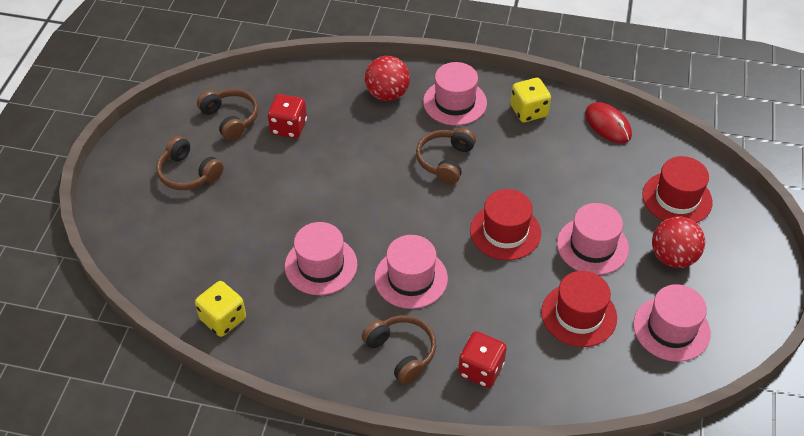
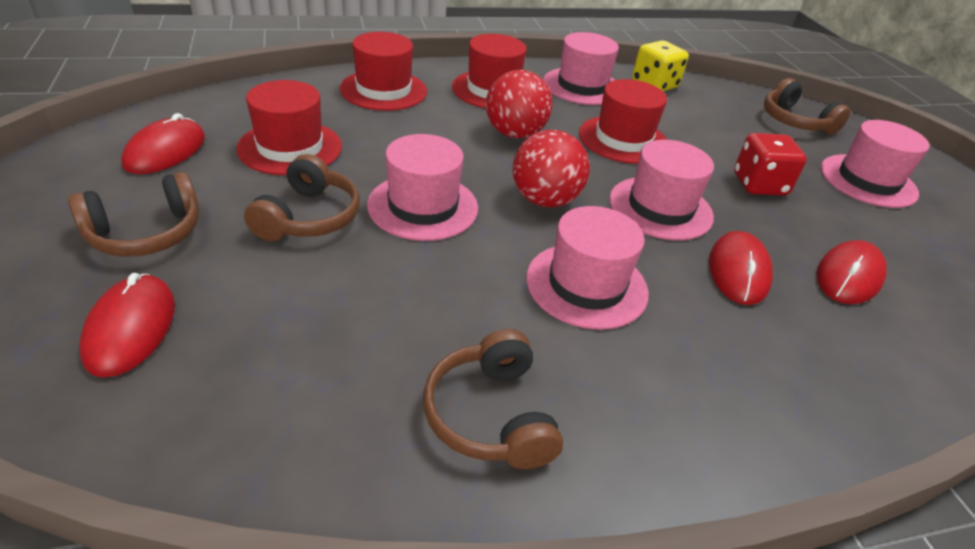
red dice: 2 -> 1
red hat: 3 -> 4
red mouse: 1 -> 4
yellow dice: 2 -> 1

